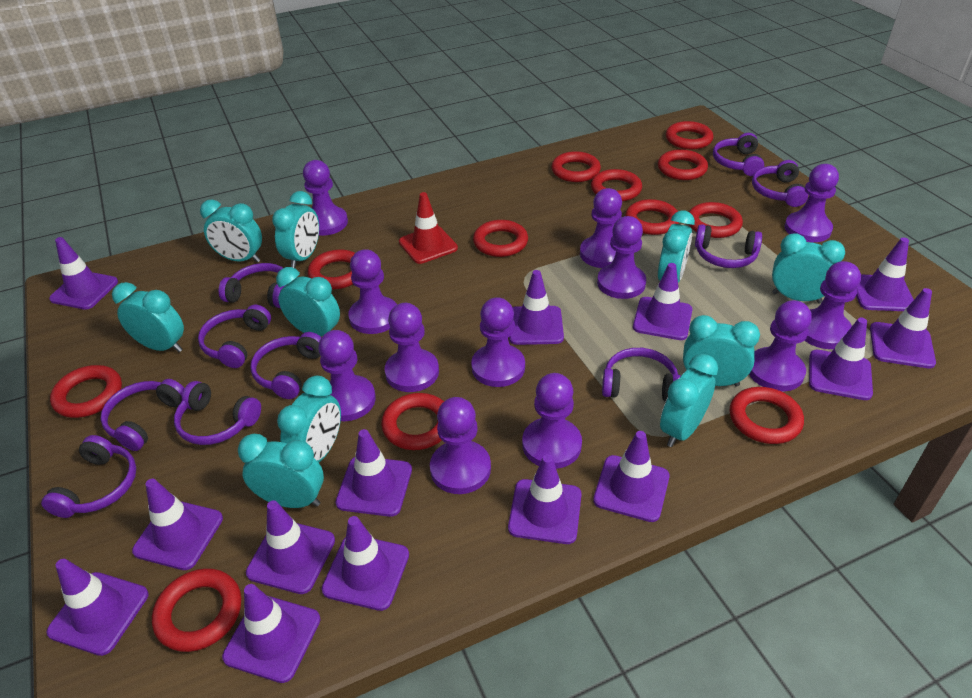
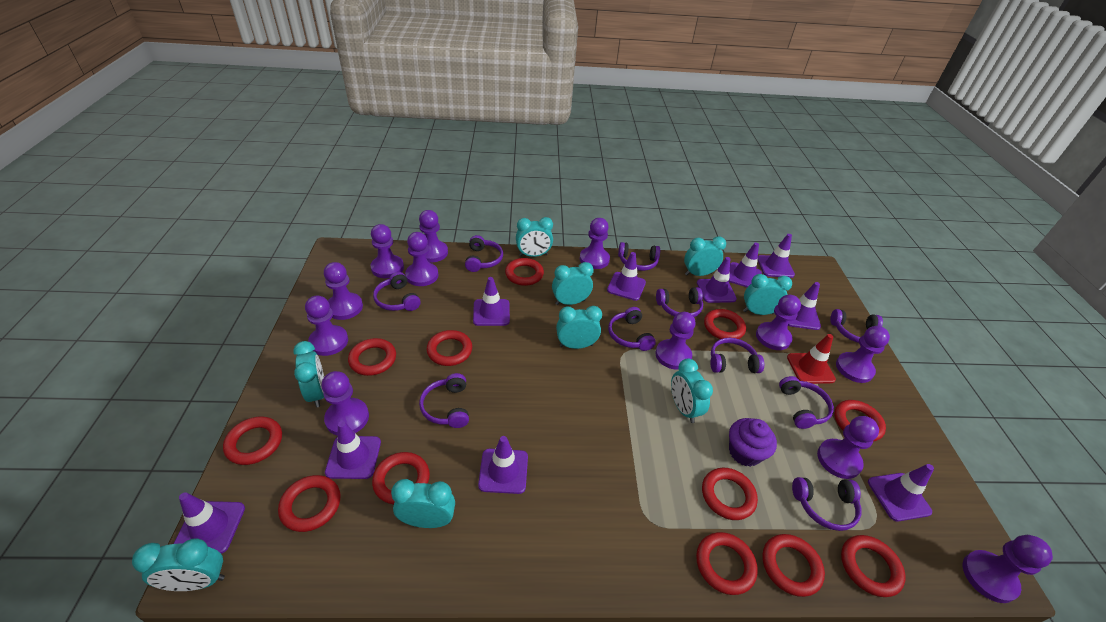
purple cupcake: 0 -> 1
purple traffic cone: 14 -> 10
turquoise clock: 10 -> 9

